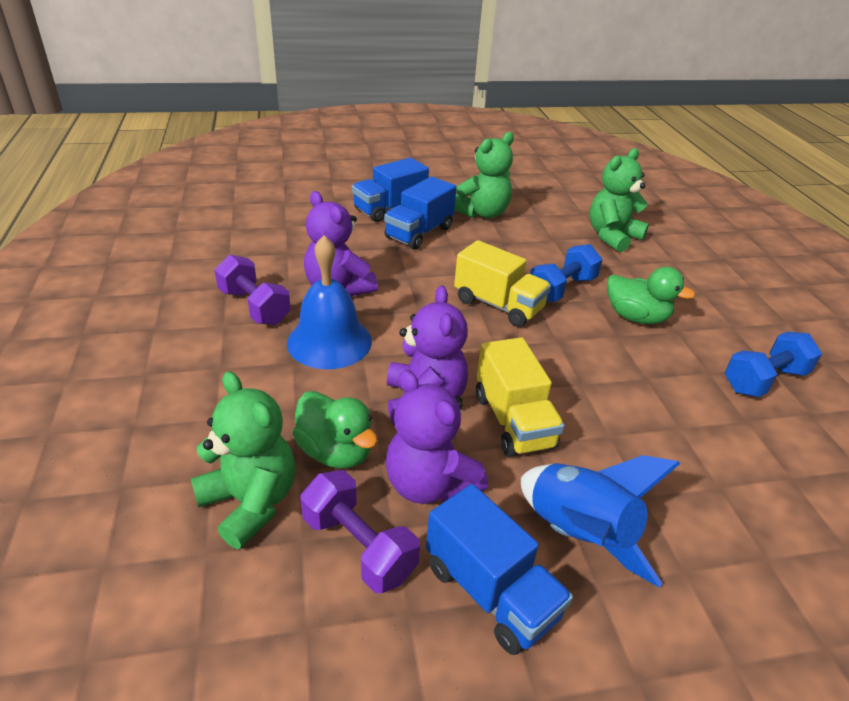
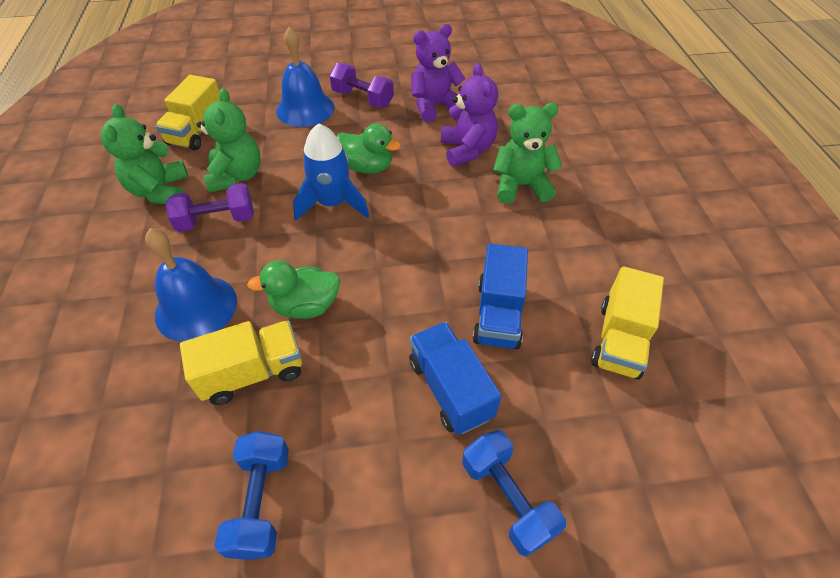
blue bell: 1 -> 2
blue truck: 3 -> 2
purple teddy bear: 3 -> 2
yellow truck: 2 -> 3

